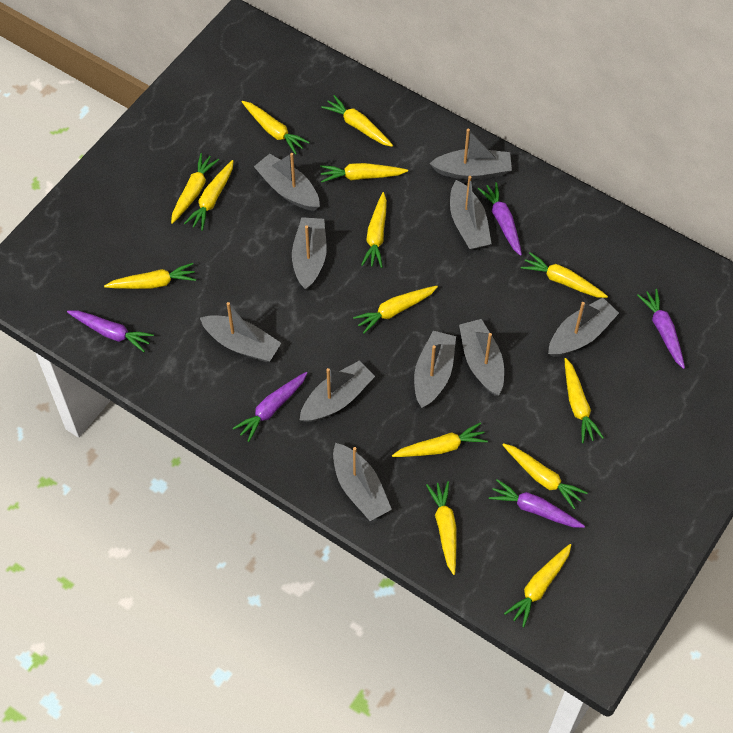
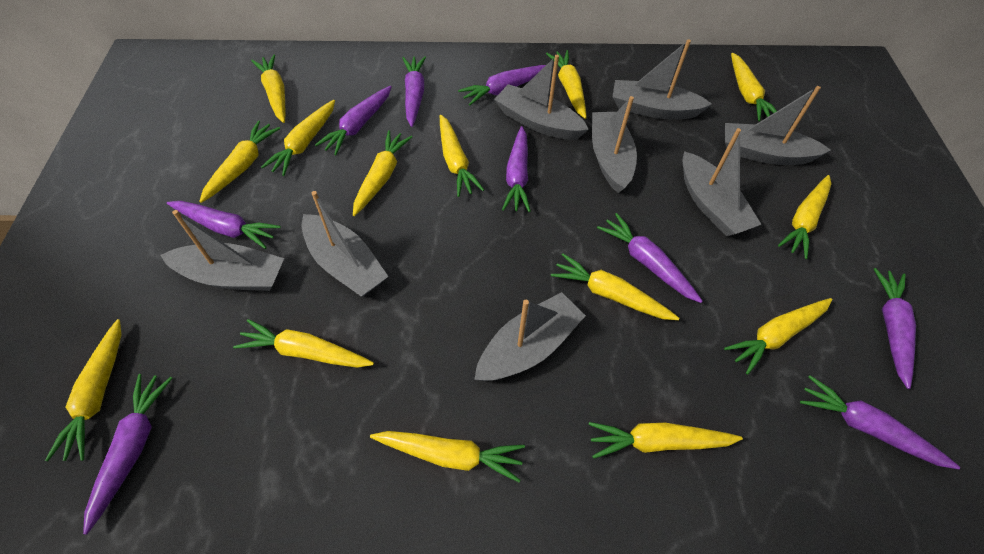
grey boat: 10 -> 8
purple carrot: 5 -> 9

